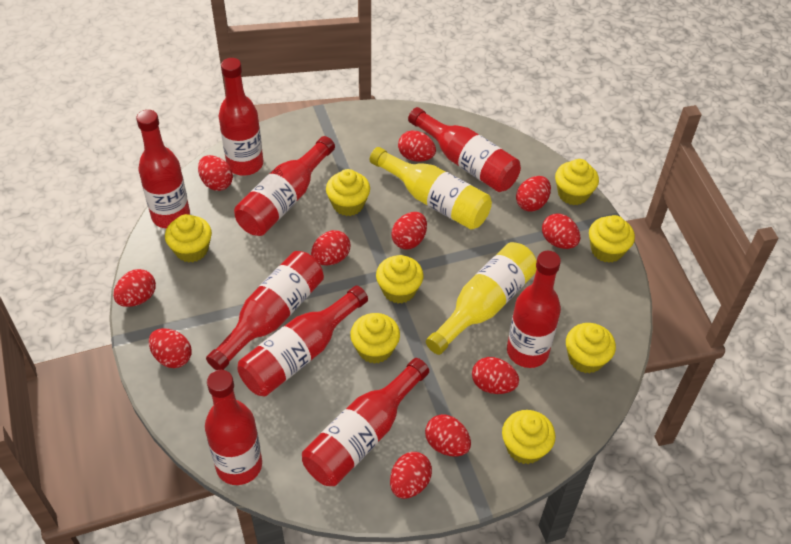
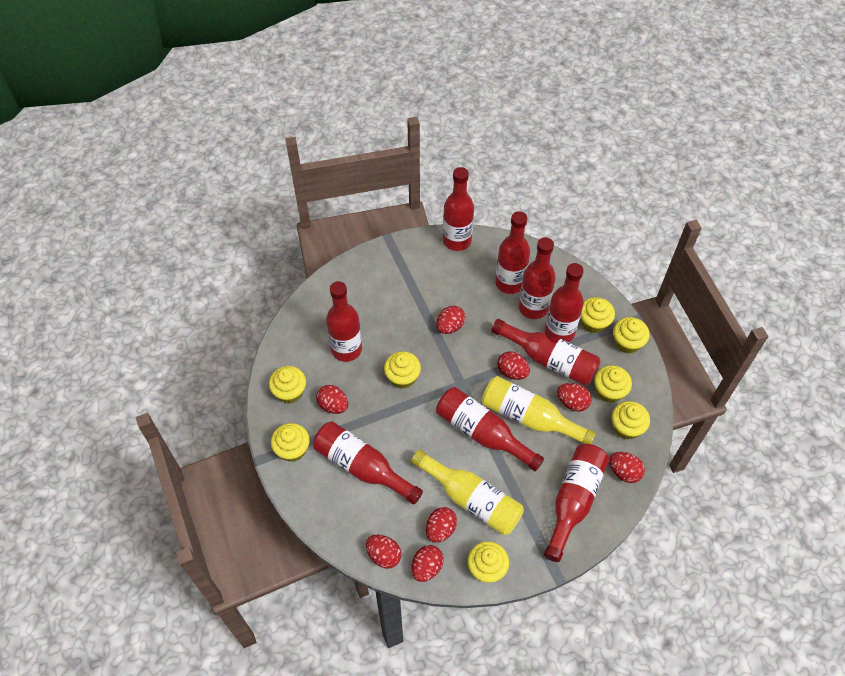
red egg: 11 -> 8

